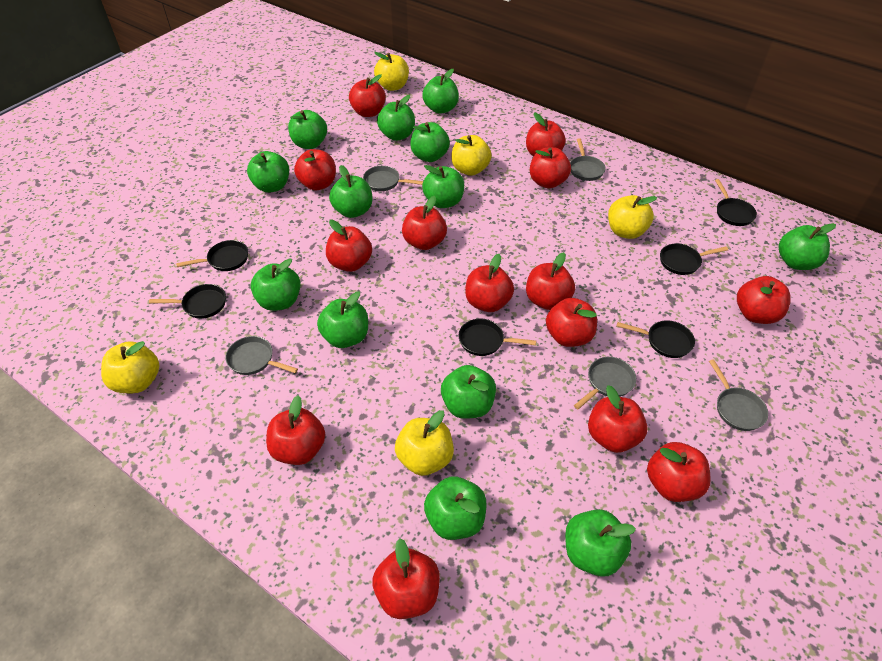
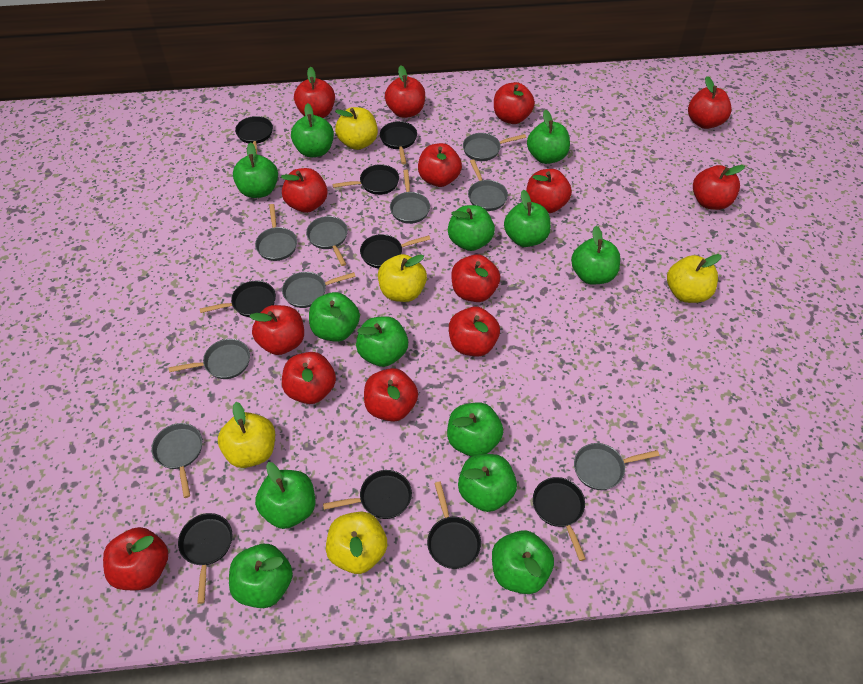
black pan: 6 -> 9
grey pan: 5 -> 9

